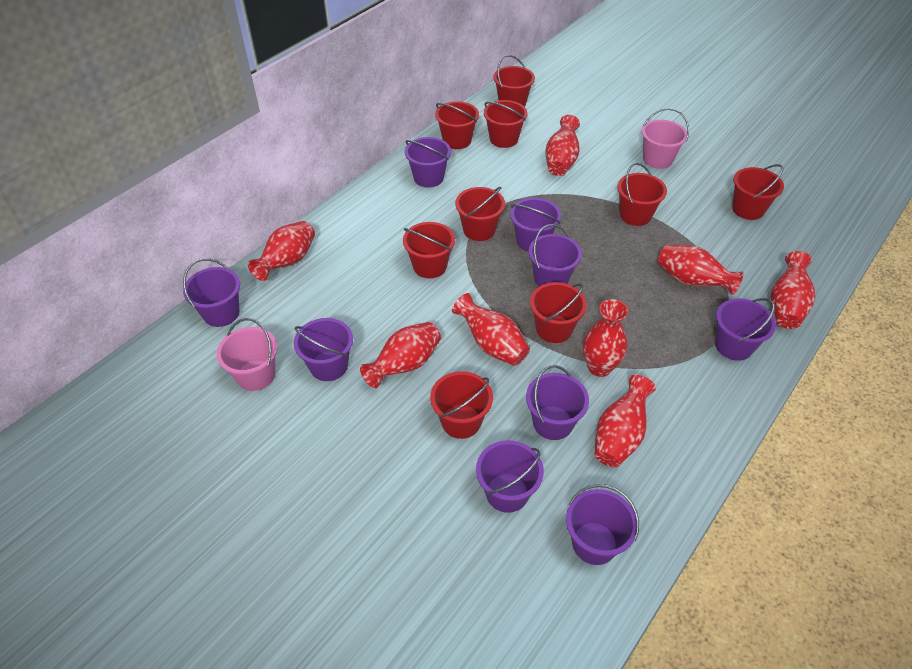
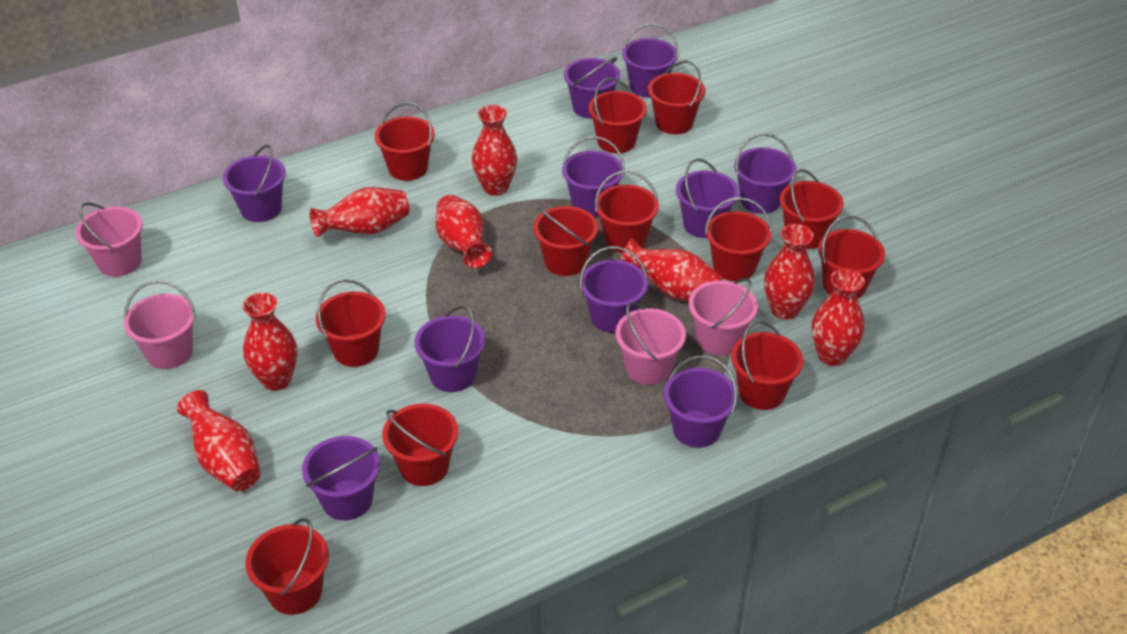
pink bucket: 2 -> 4
purple bucket: 9 -> 10
red bucket: 9 -> 12

